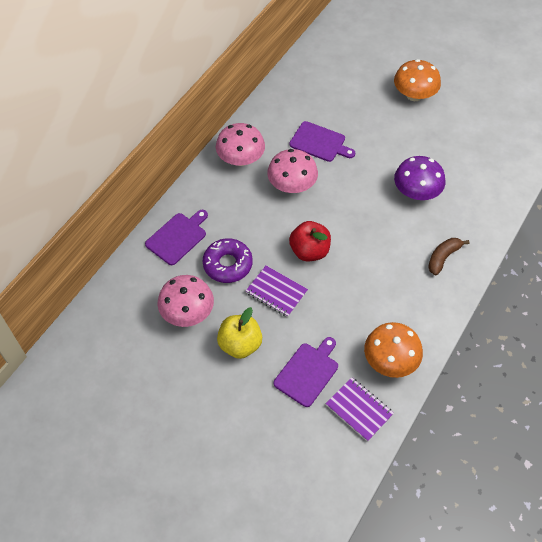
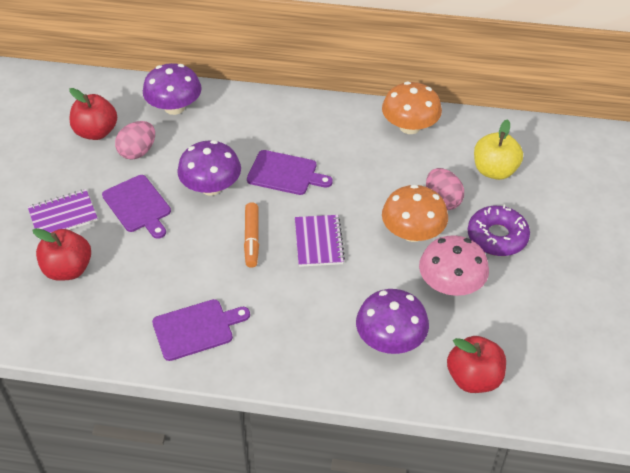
brown banana: 1 -> 0
orange marker: 0 -> 1
pink egg: 0 -> 2
pink mushroom: 3 -> 1
purple mushroom: 1 -> 3
red apple: 1 -> 3

